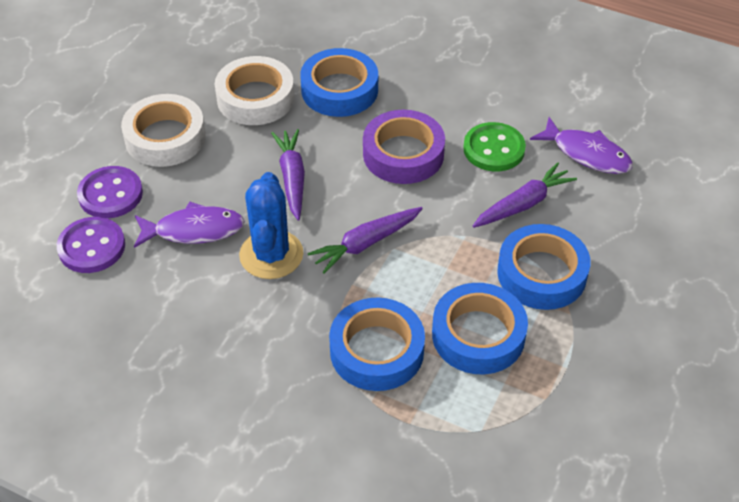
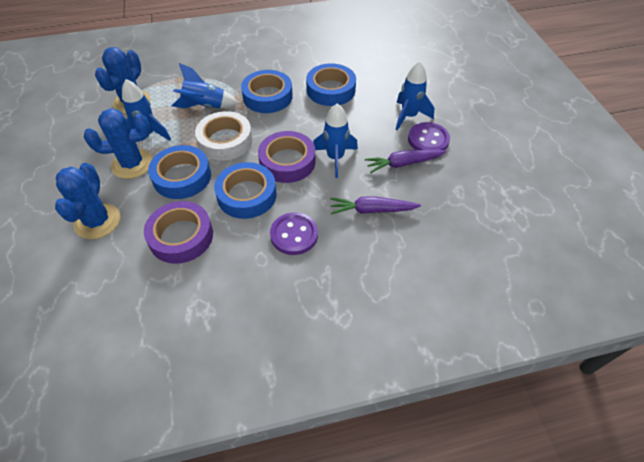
blue cactus: 1 -> 3
blue rocket: 0 -> 4
green button: 1 -> 0
purple carrot: 3 -> 2
purple fish: 2 -> 0
purple tape: 1 -> 2
white tape: 2 -> 1

